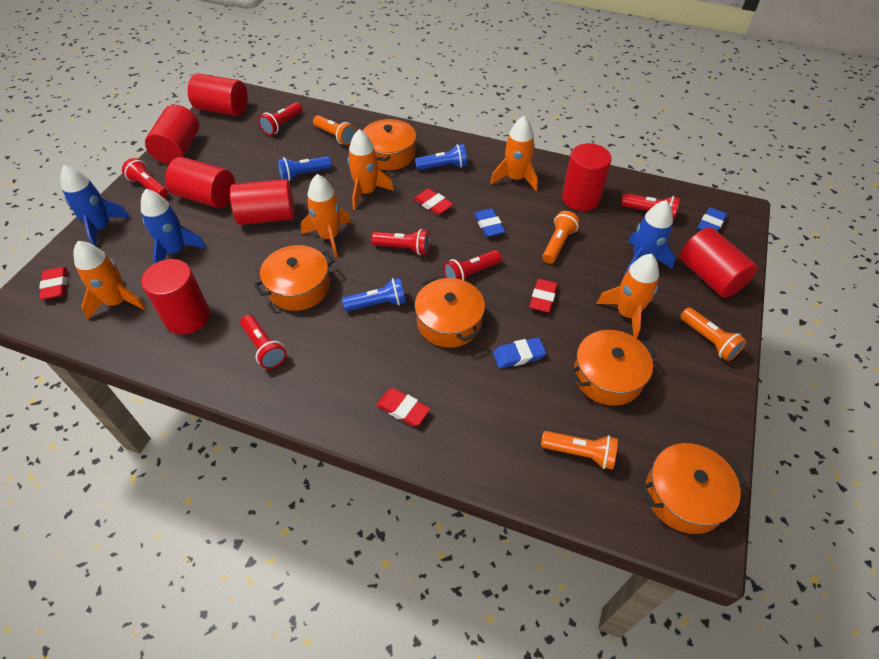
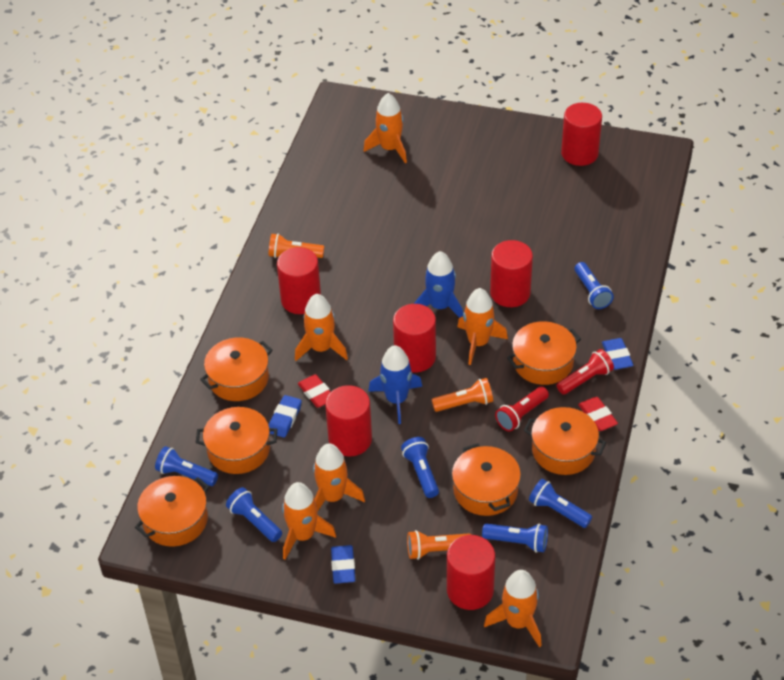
blue flashlight: 3 -> 6
blue rocket: 3 -> 2
orange flashlight: 4 -> 3
orange pot: 5 -> 6
orange rocket: 5 -> 6
red cylinder: 7 -> 6
red eraser: 4 -> 2
red flashlight: 6 -> 2

